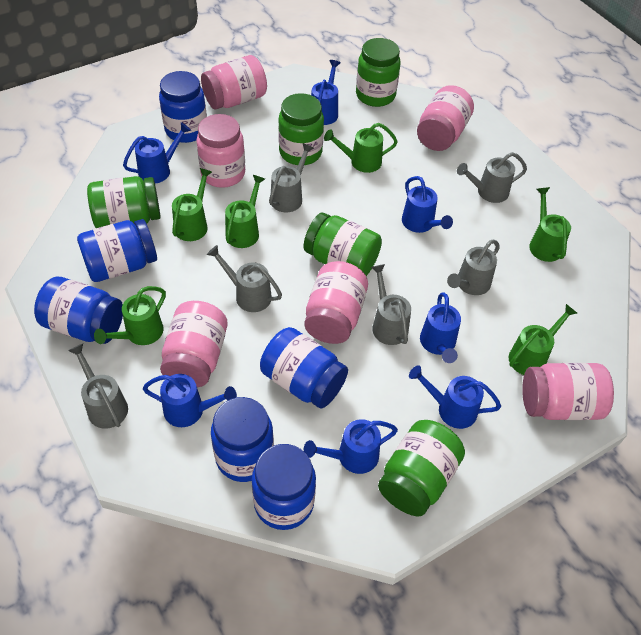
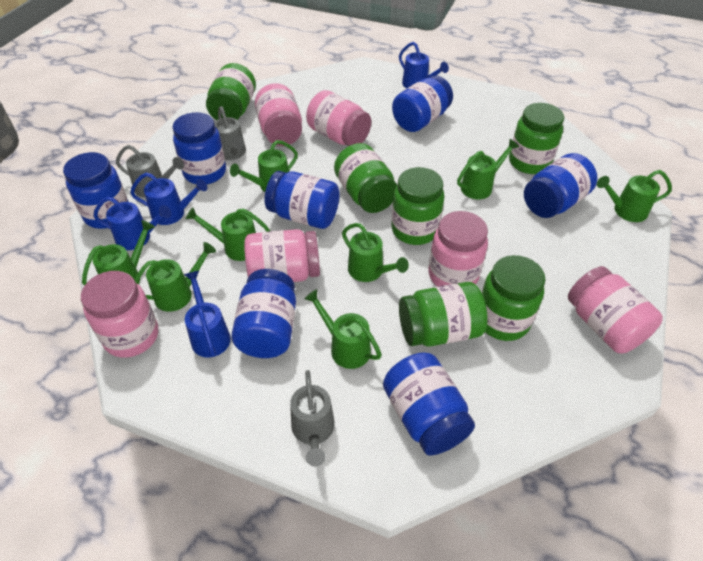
blue jar: 6 -> 7
blue watering can: 7 -> 4
green jar: 5 -> 6
green watering can: 6 -> 8
grey watering can: 6 -> 3

